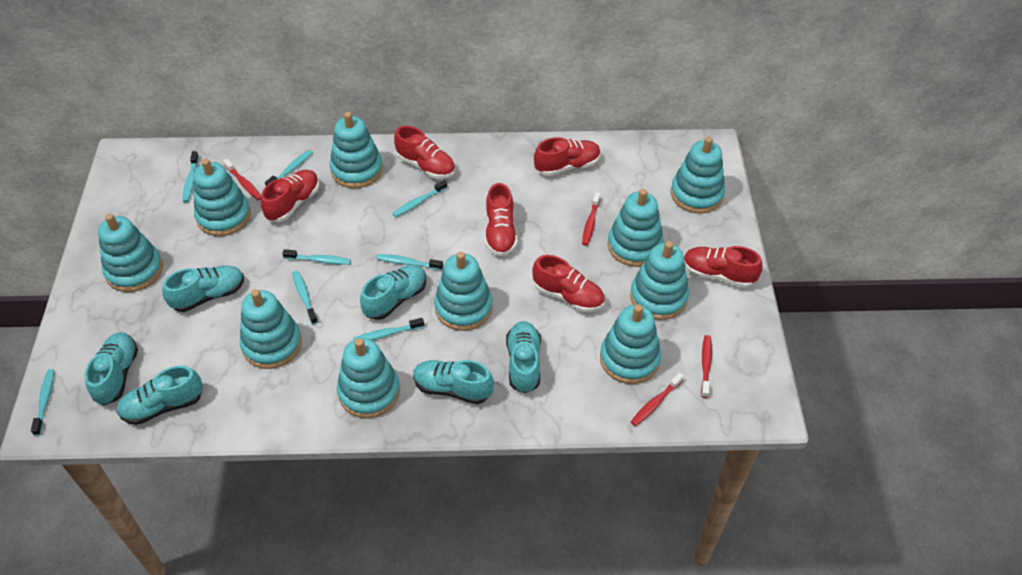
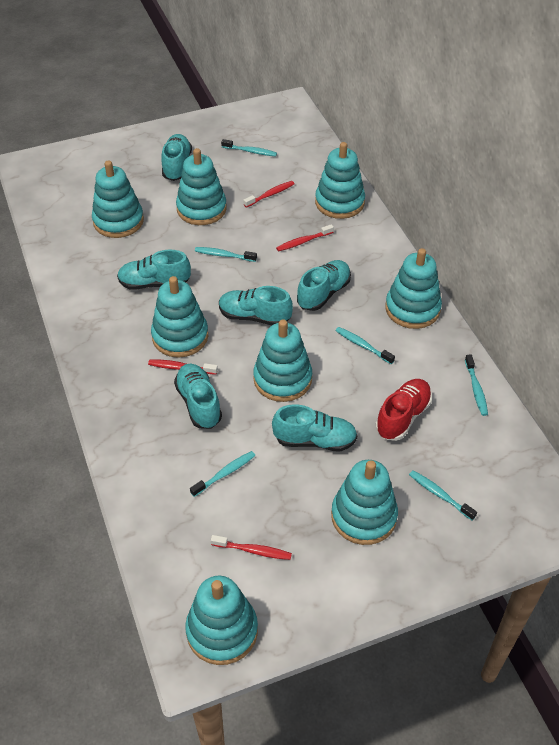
red shoe: 6 -> 1
turquoise stacking toy: 10 -> 8
turquoise toothbrush: 8 -> 6

